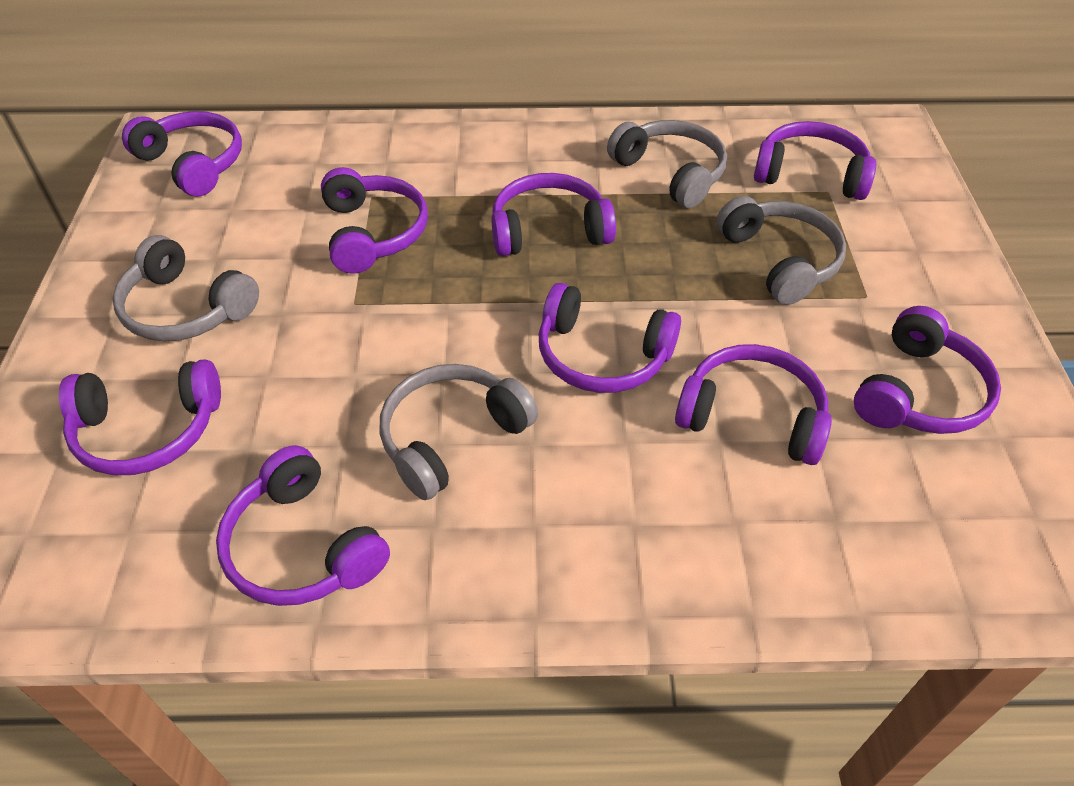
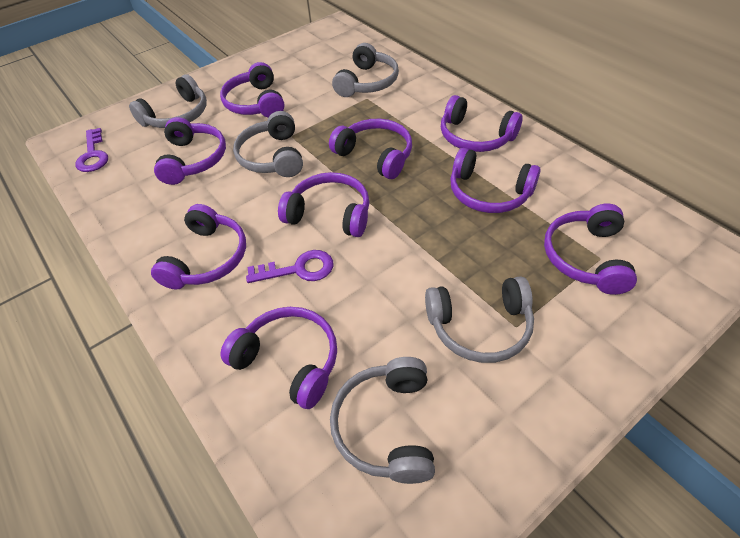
grey headphones: 4 -> 5
purple key: 0 -> 2

